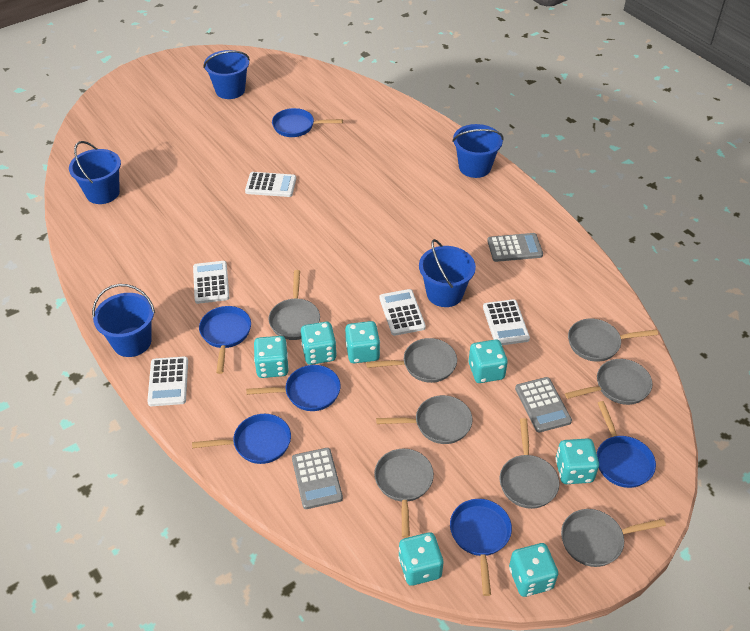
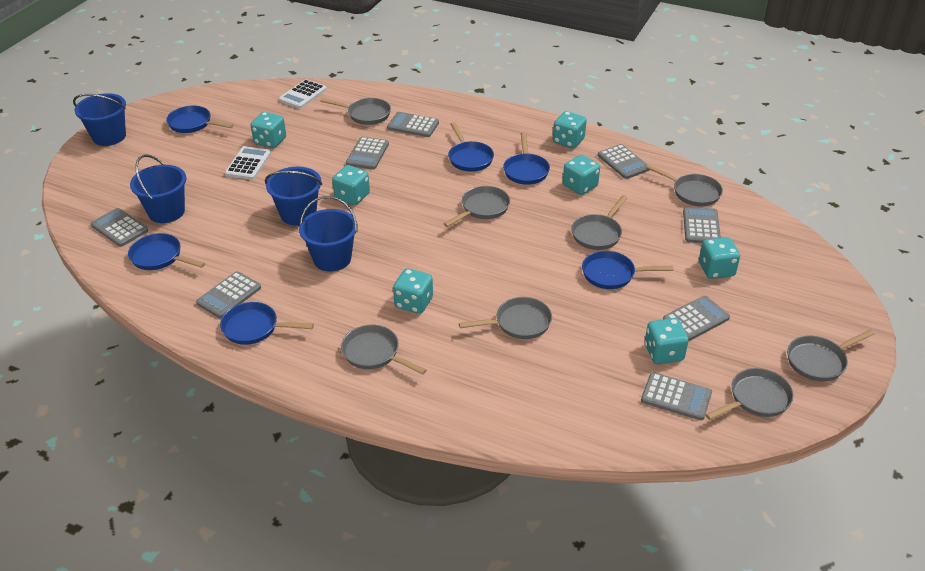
blue bucket: 5 -> 4
grey calculator: 3 -> 8
white calculator: 5 -> 2

